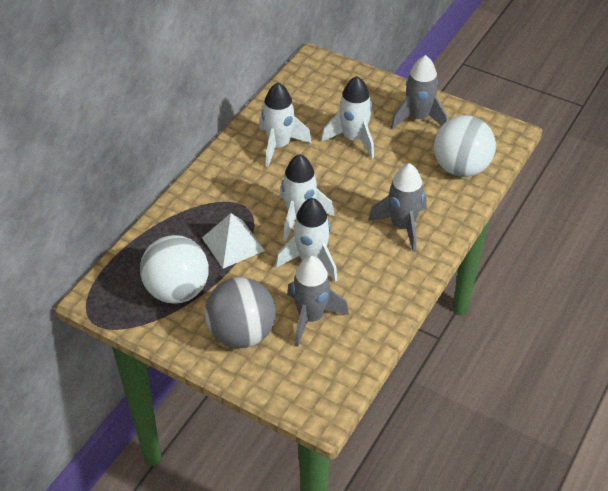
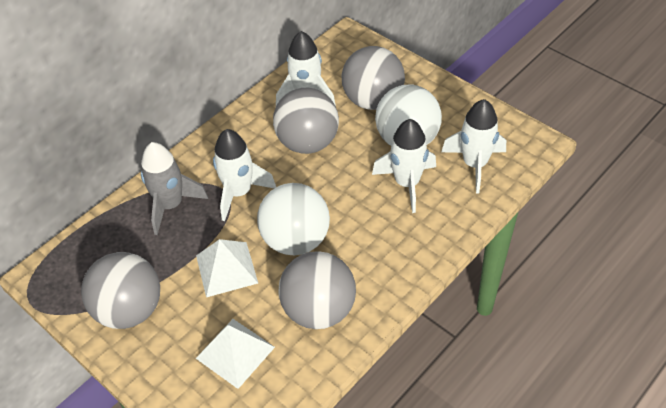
grey ball: 1 -> 4
grey rocket: 3 -> 1
white pyramid: 1 -> 2

